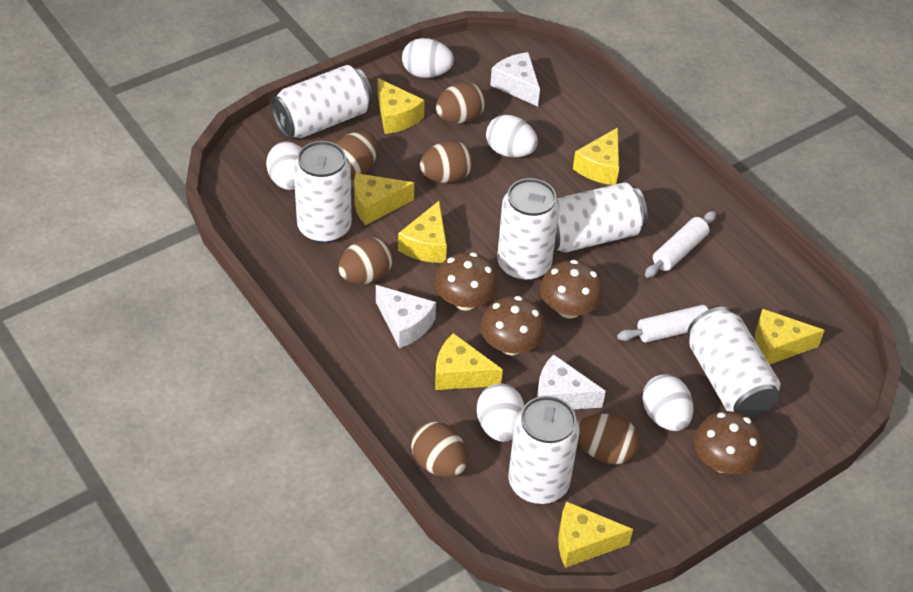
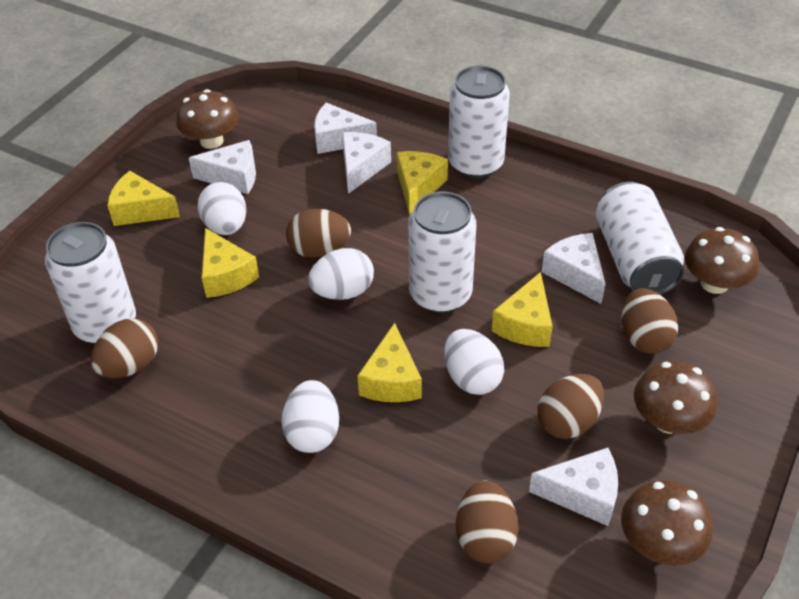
brown egg: 6 -> 5
white can: 6 -> 4
white cheese: 3 -> 5
white egg: 5 -> 4
white rolling pin: 2 -> 0
yellow cheese: 7 -> 5

